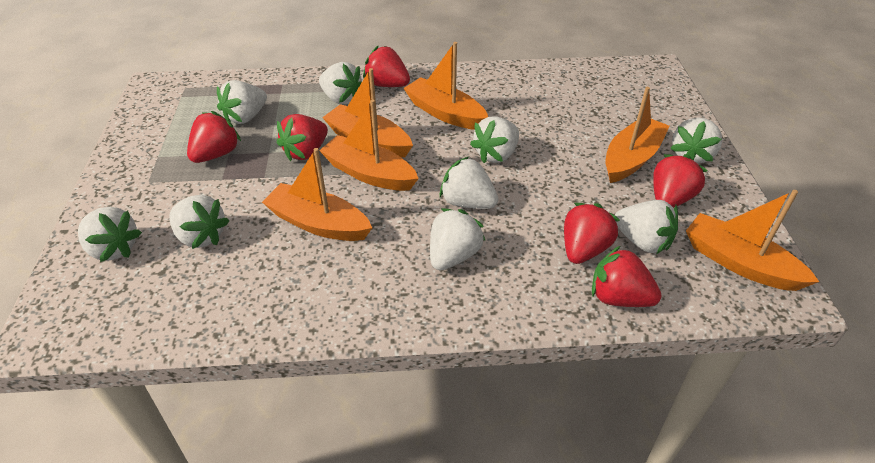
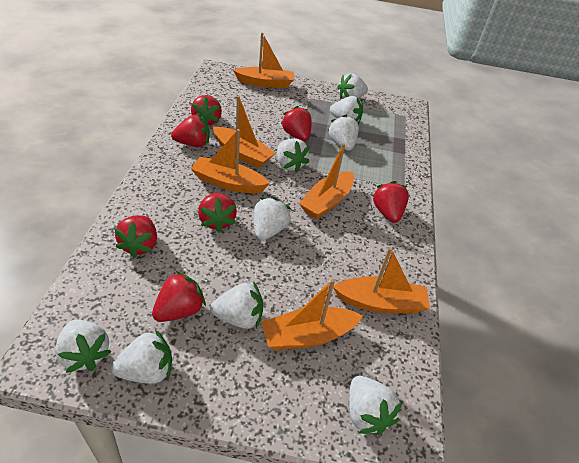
red strawberry: 6 -> 7

